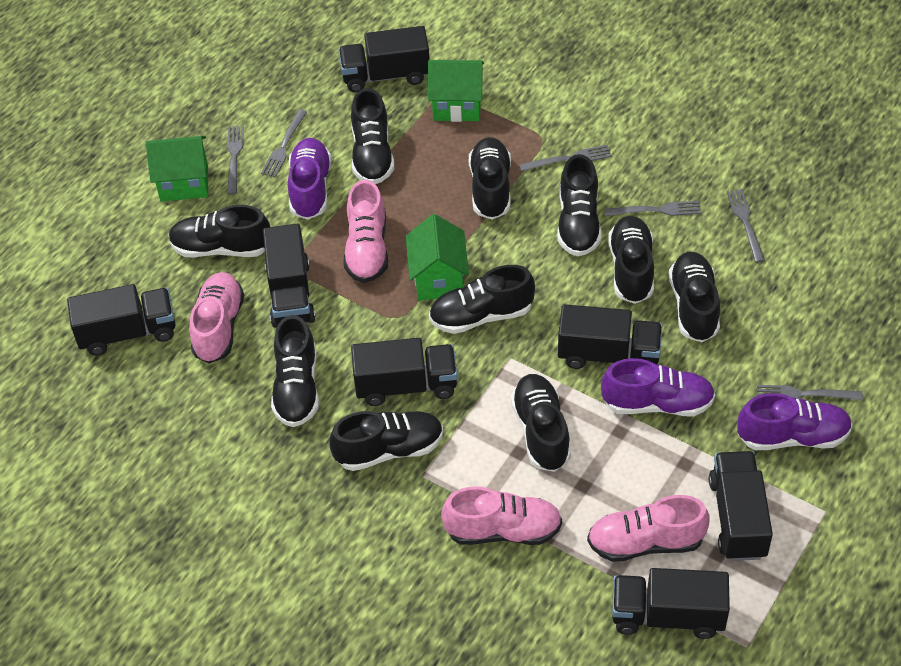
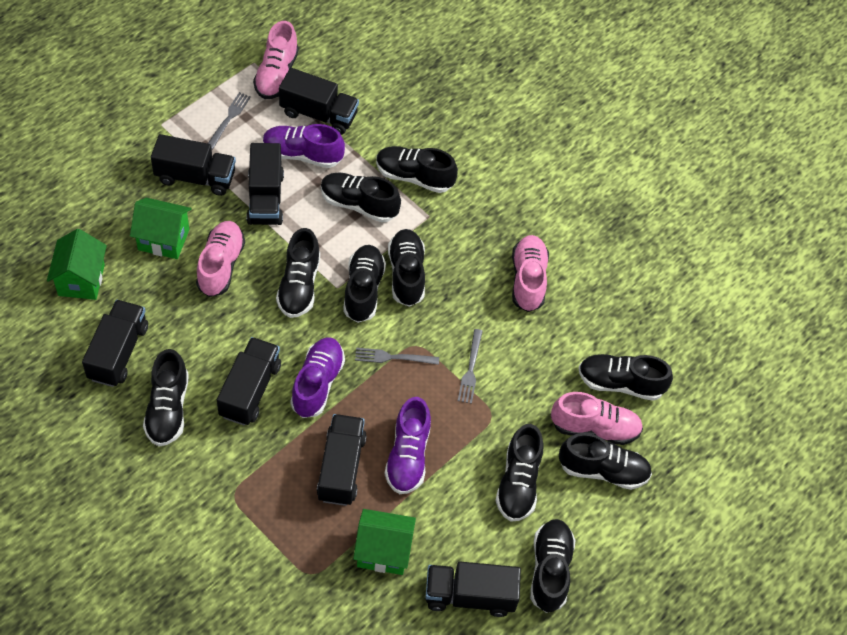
grey fork: 6 -> 3

